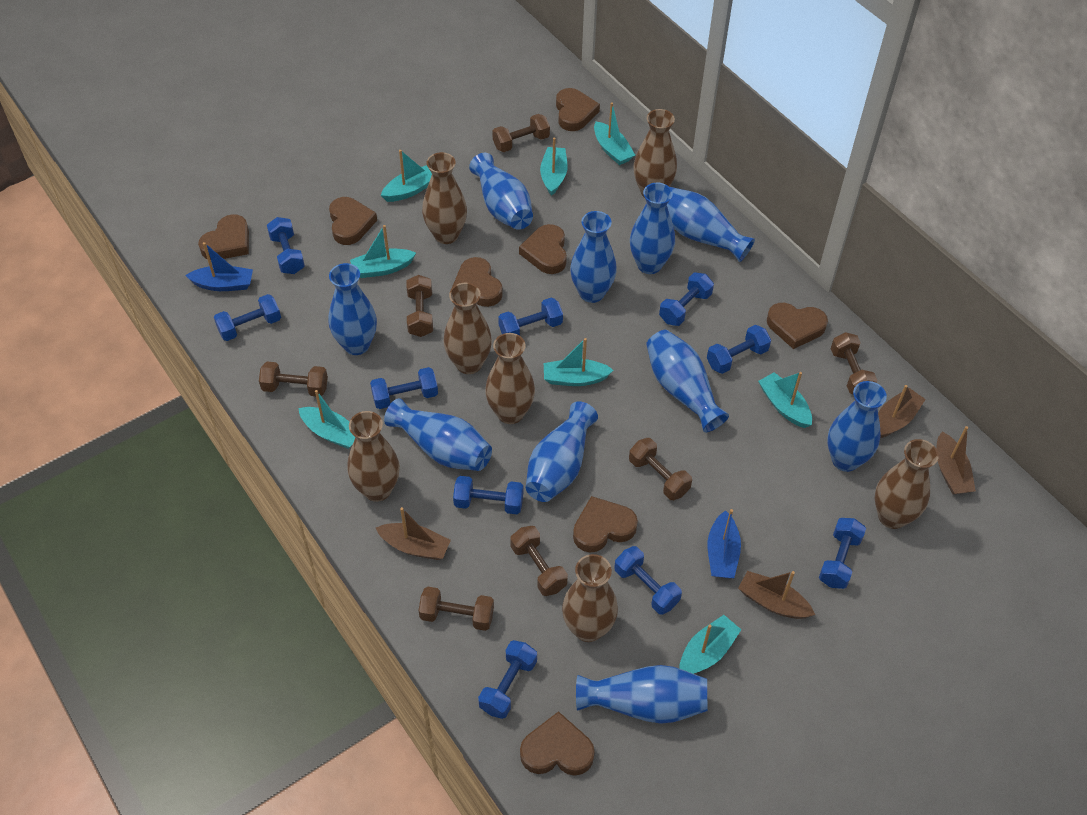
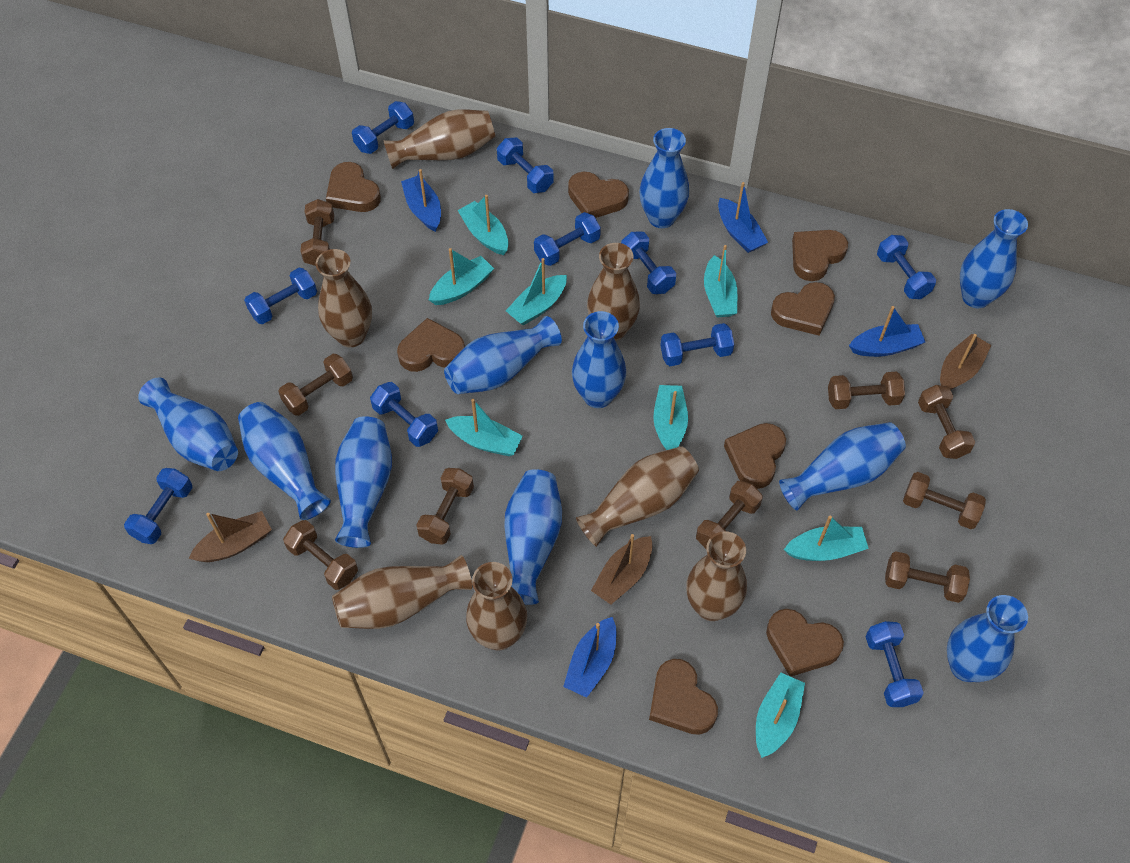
blue boat: 2 -> 4
brown boat: 4 -> 3
brown dumbbell: 7 -> 9

